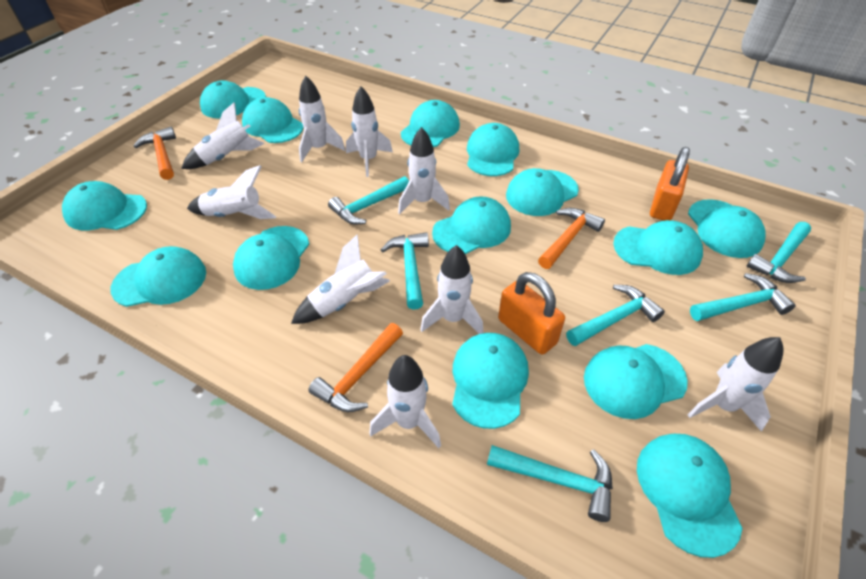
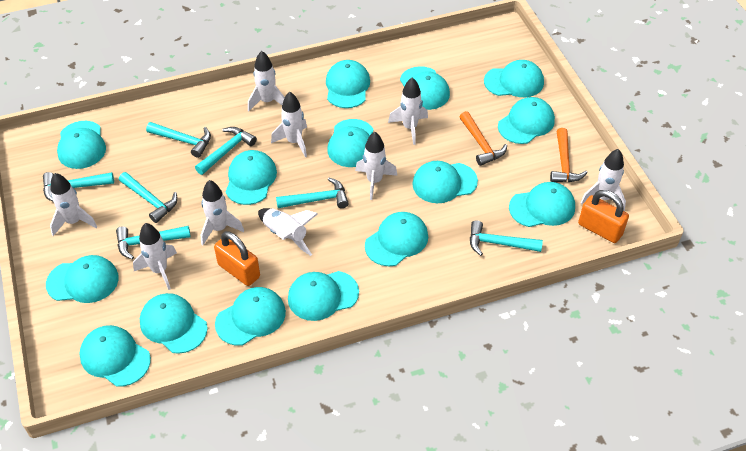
orange hammer: 3 -> 2
turquoise cap: 14 -> 15
turquoise hammer: 6 -> 7

